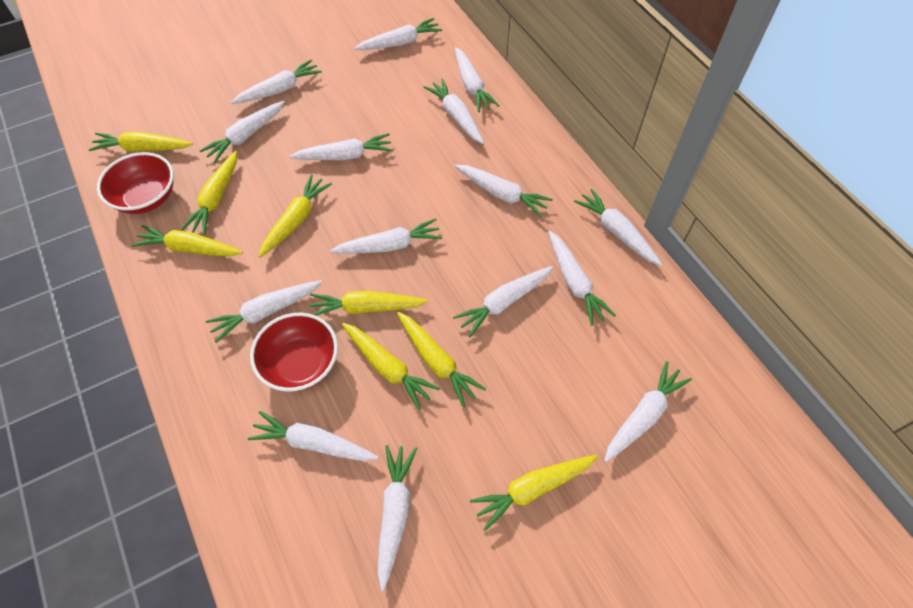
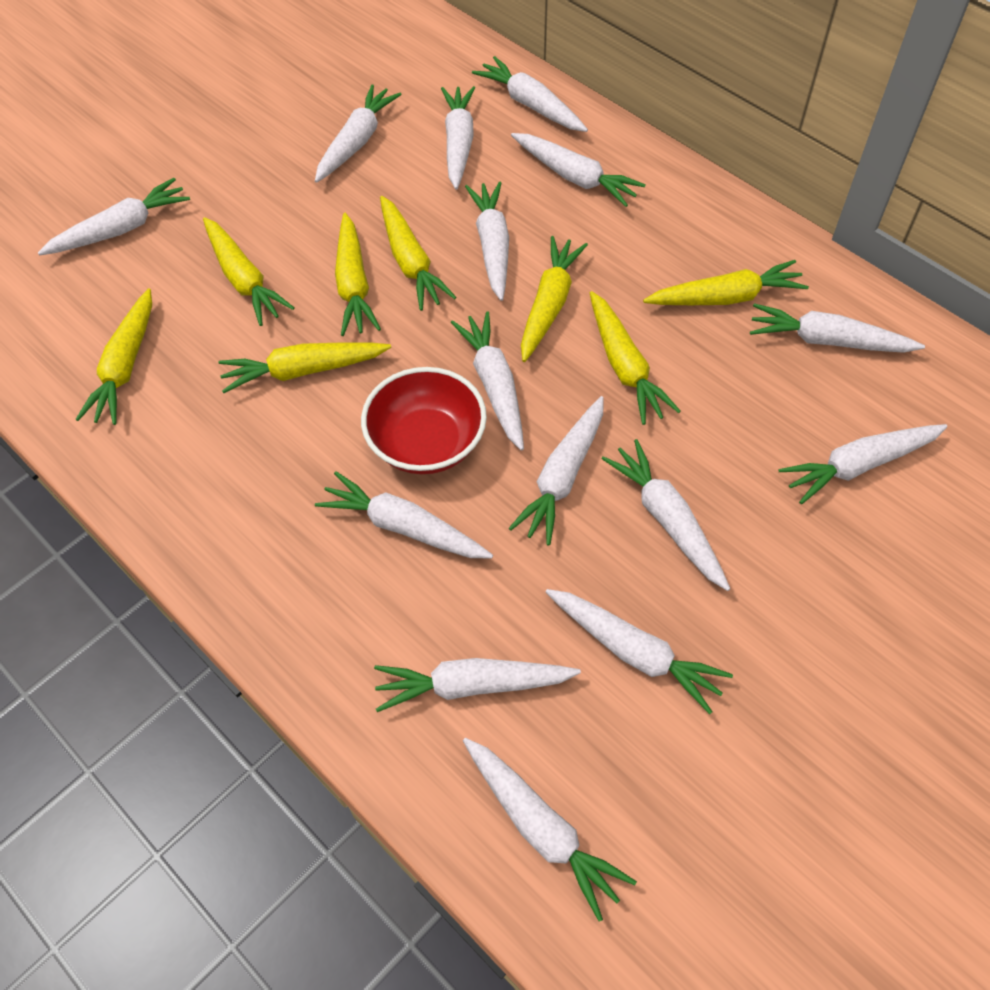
red bowl: 2 -> 1

